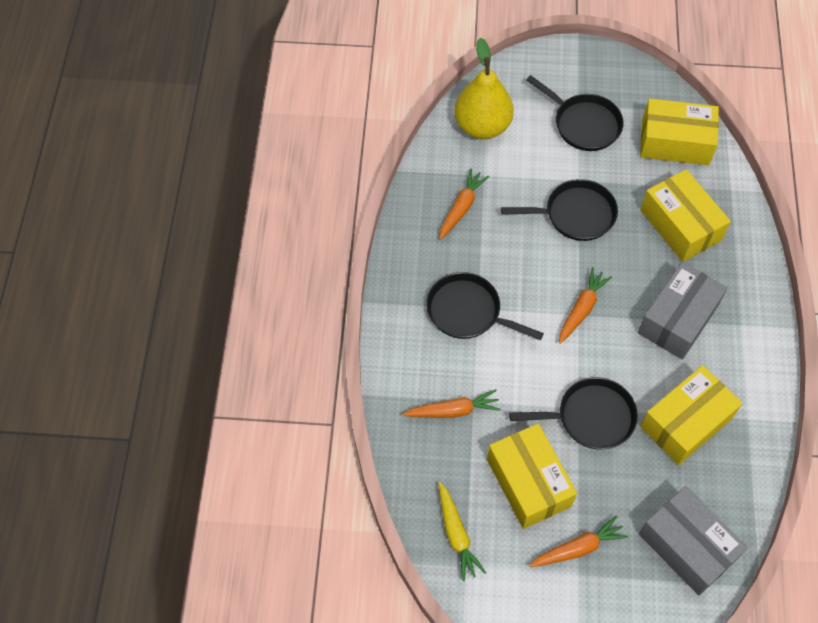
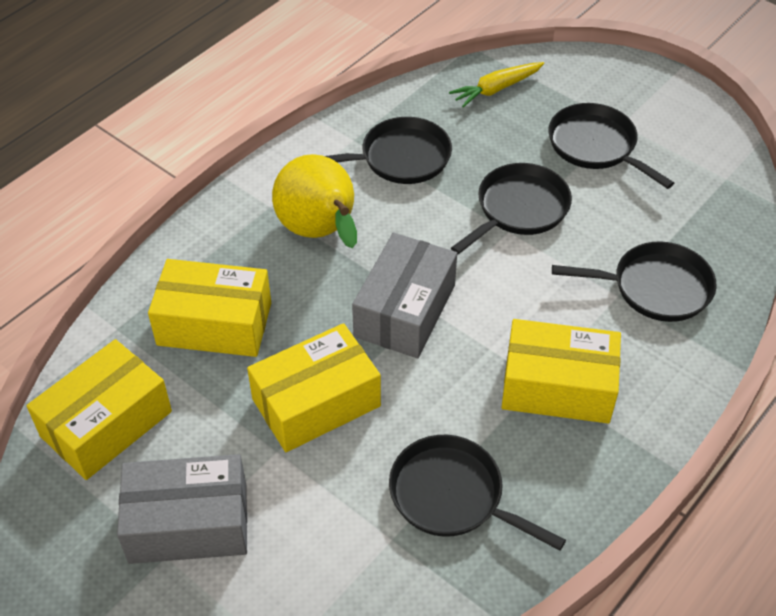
black pan: 4 -> 5
orange carrot: 4 -> 0

